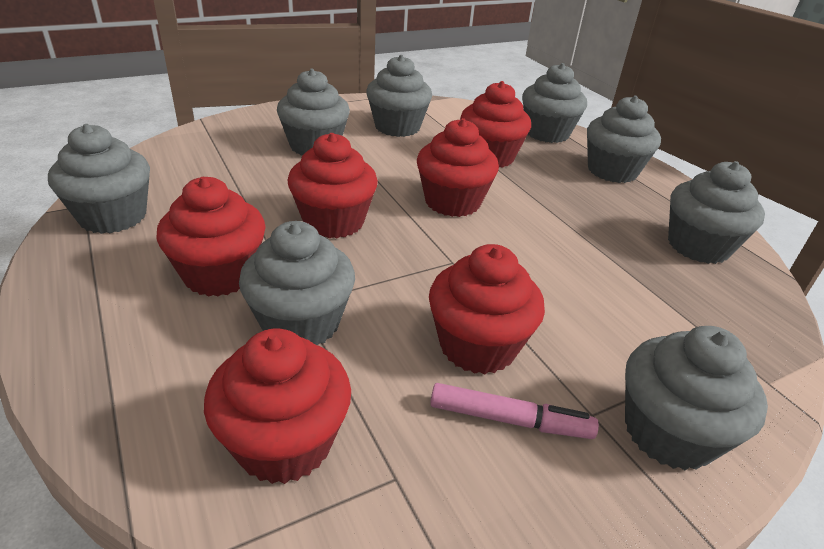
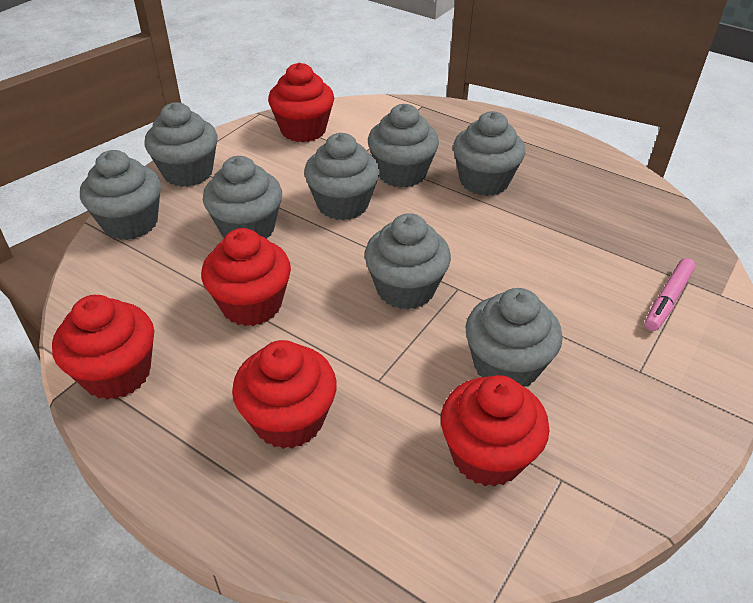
red cupcake: 6 -> 5

